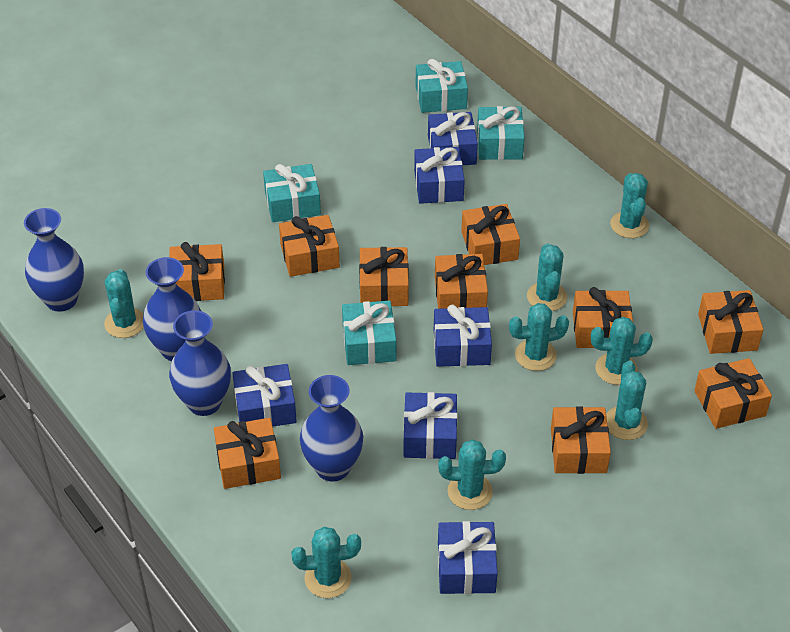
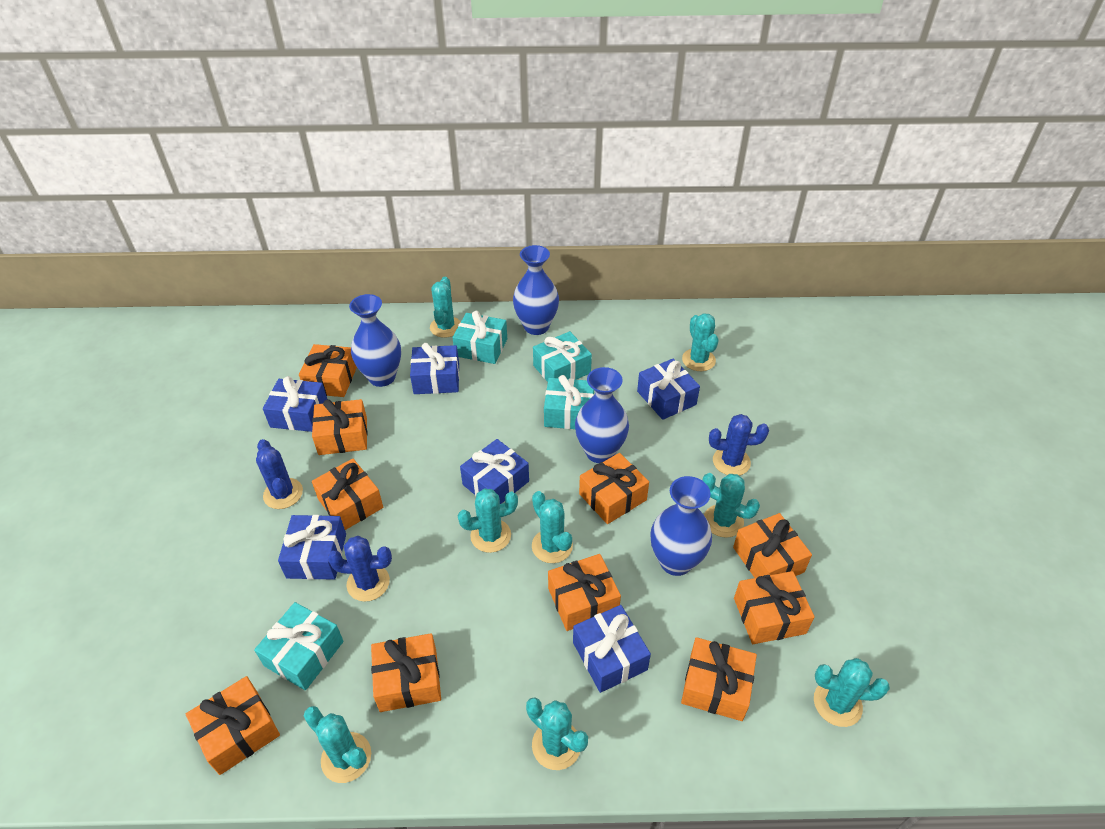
blue cactus: 0 -> 3

